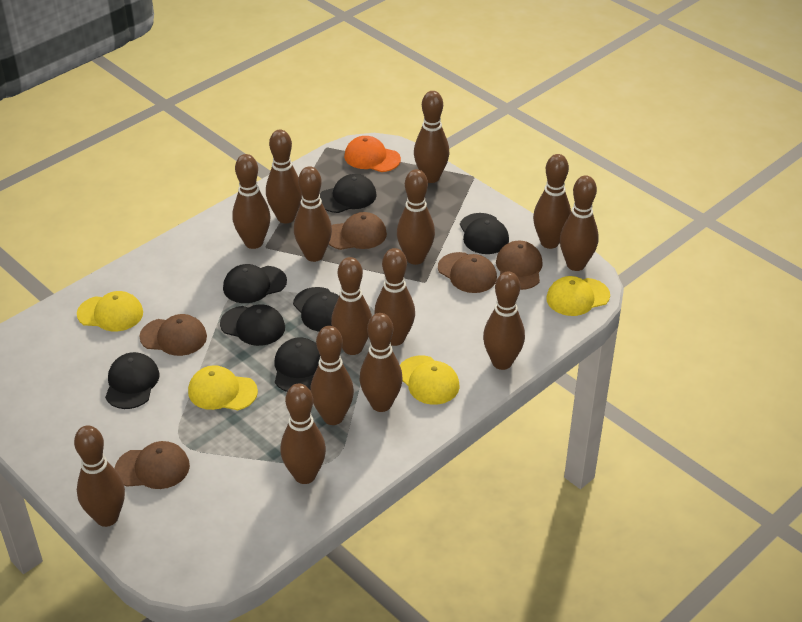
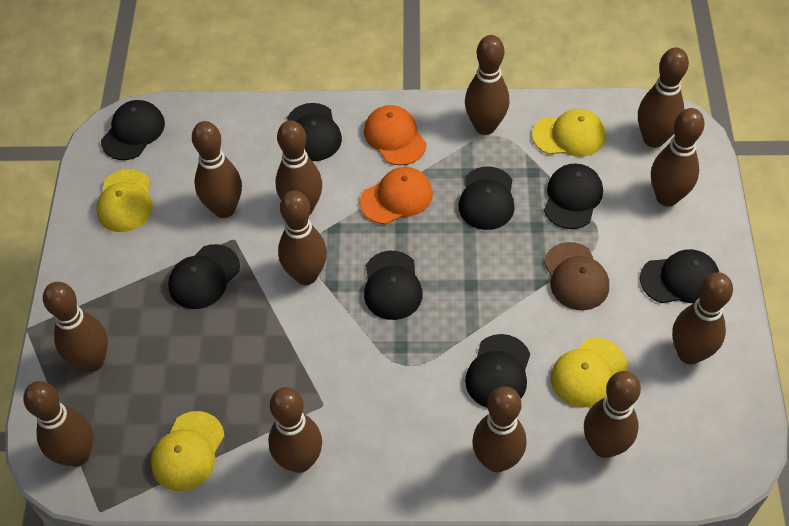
black cap: 7 -> 8
brown bowling pin: 14 -> 12
brown cap: 5 -> 1
orange cap: 1 -> 2

